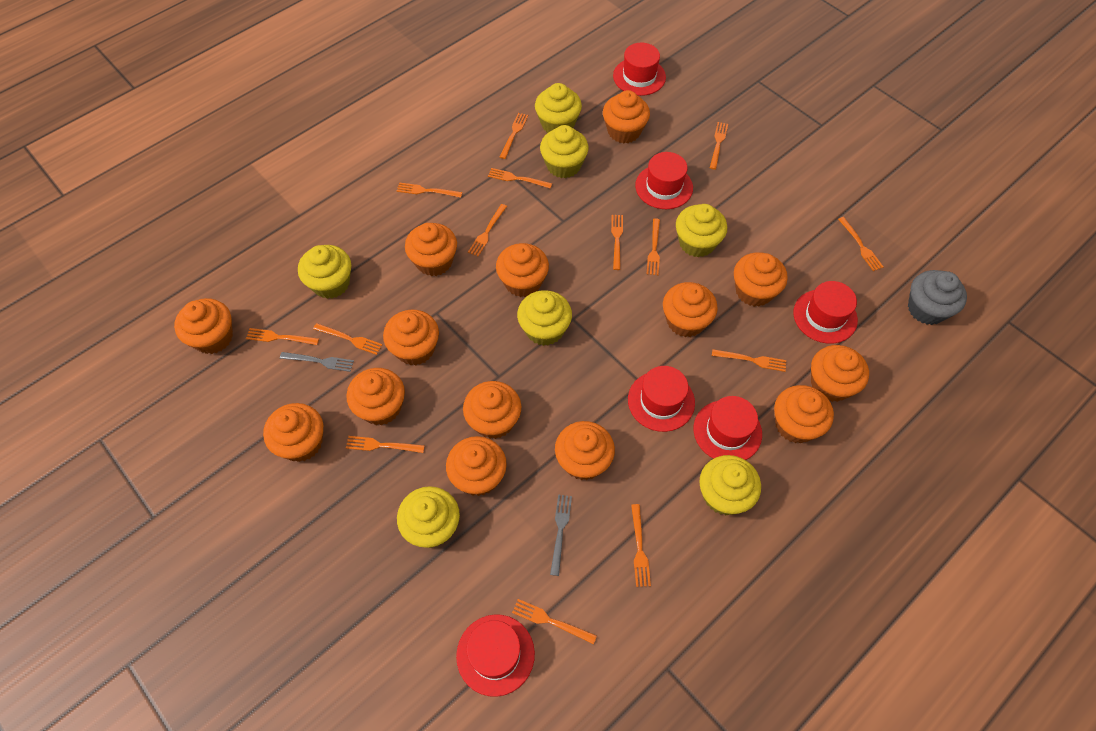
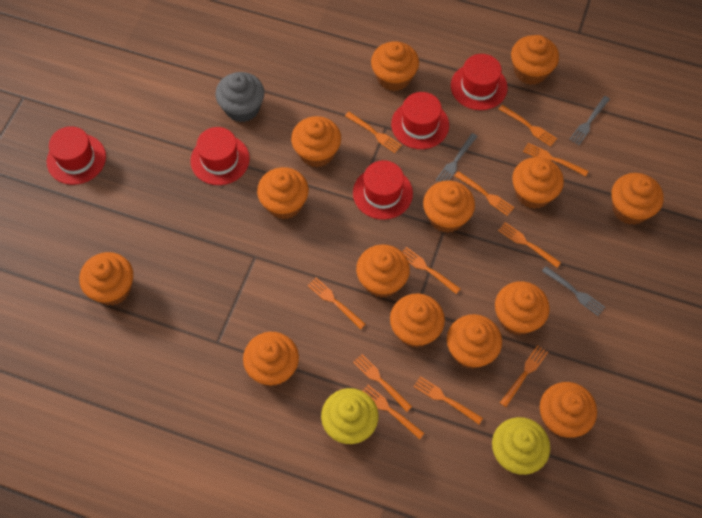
grey fork: 2 -> 3
orange fork: 14 -> 11
red hat: 6 -> 5
yellow cupcake: 7 -> 2

